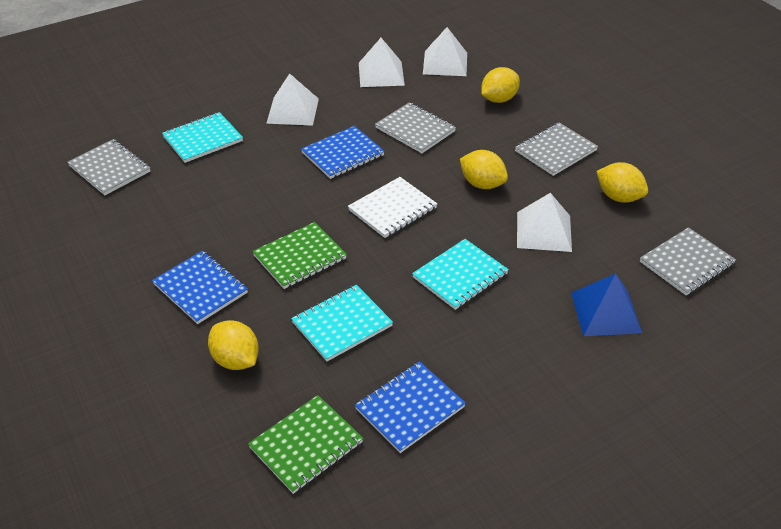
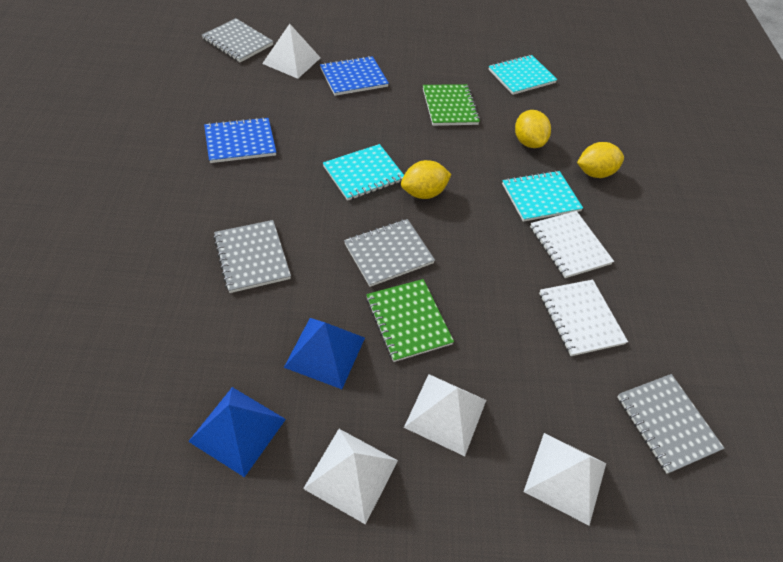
blue notebook: 3 -> 2
blue pyramid: 1 -> 2
white notebook: 1 -> 2
yellow lemon: 4 -> 3

